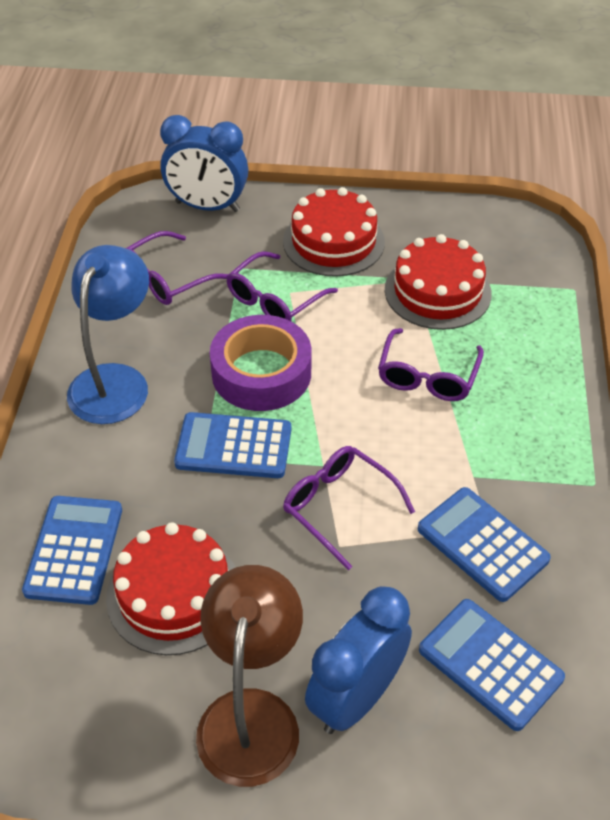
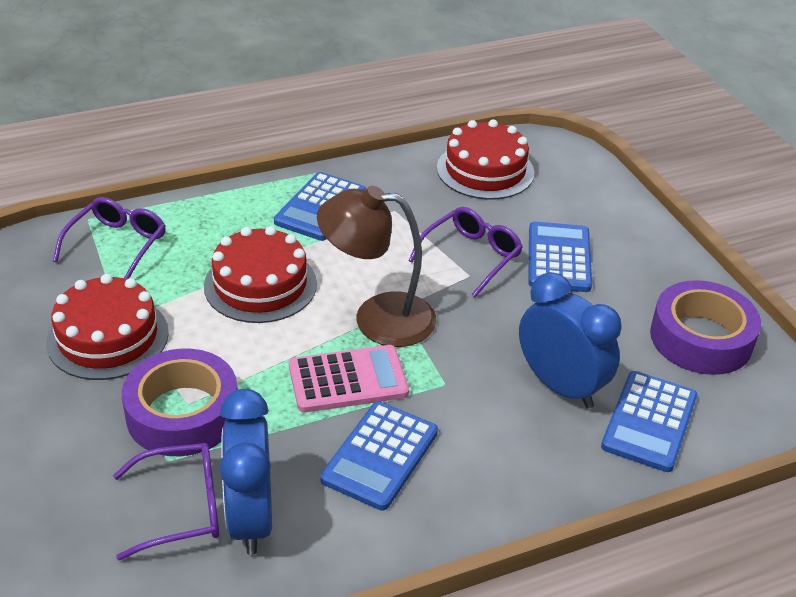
blue lamp: 1 -> 0
pink calculator: 0 -> 1
purple glasses: 4 -> 3
purple tape: 1 -> 2

